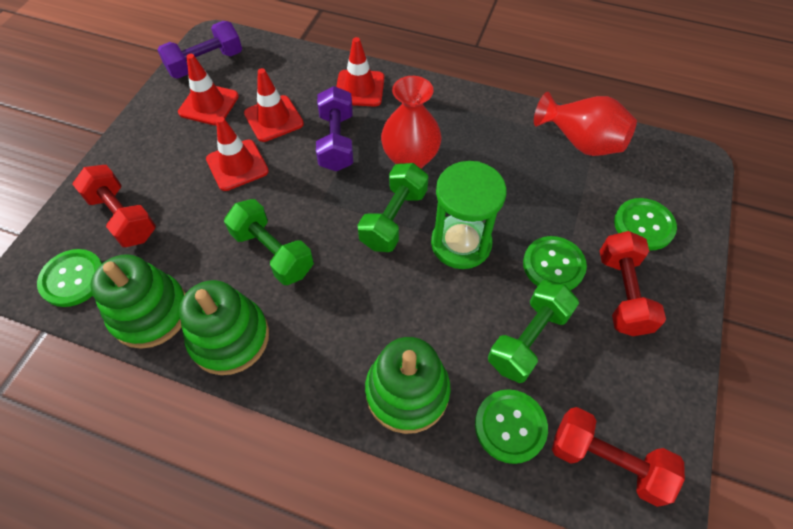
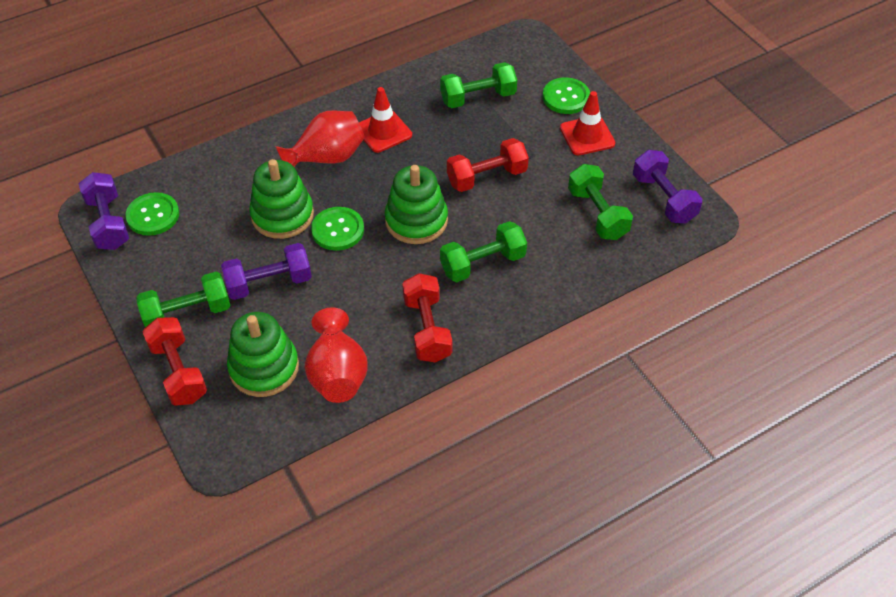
green button: 4 -> 3
green dumbbell: 3 -> 4
green hourglass: 1 -> 0
purple dumbbell: 2 -> 3
red traffic cone: 4 -> 2

